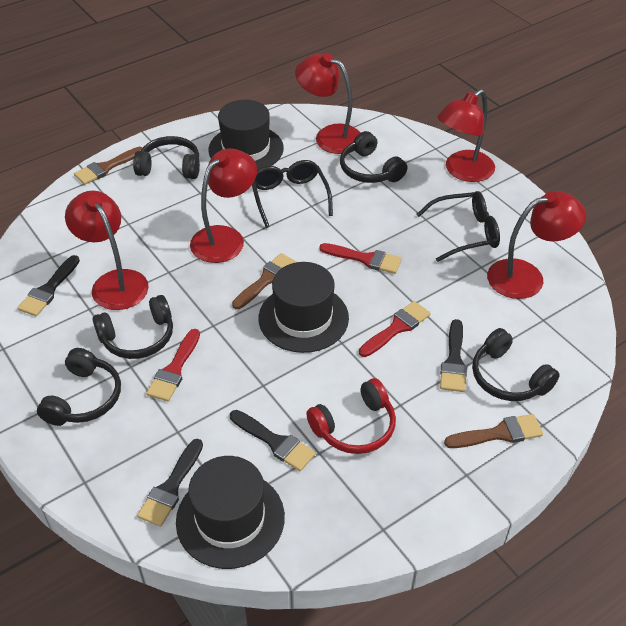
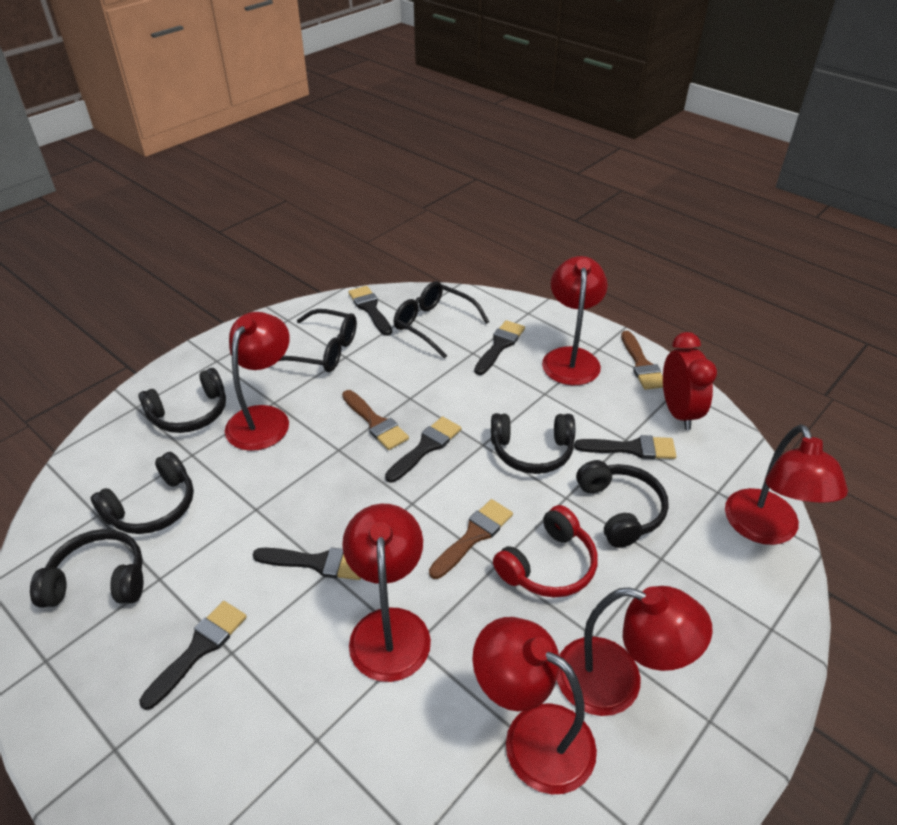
black brush: 4 -> 6
black hat: 3 -> 0
red brush: 3 -> 0
red clock: 0 -> 1
red lamp: 5 -> 6

